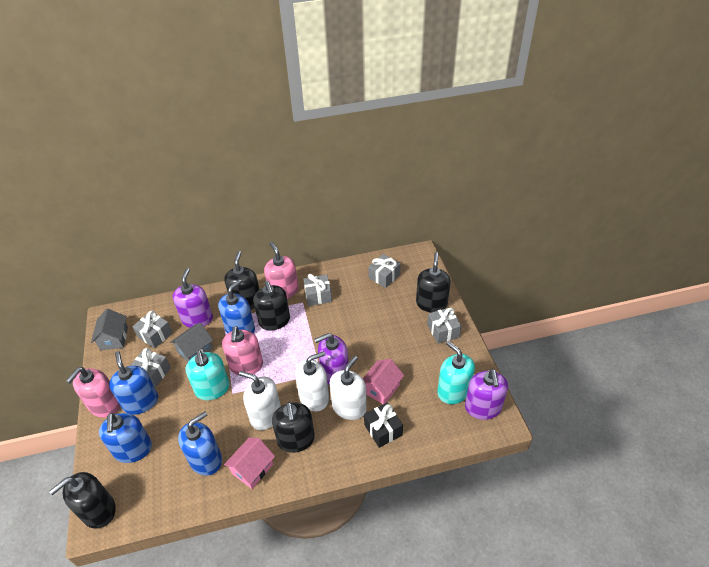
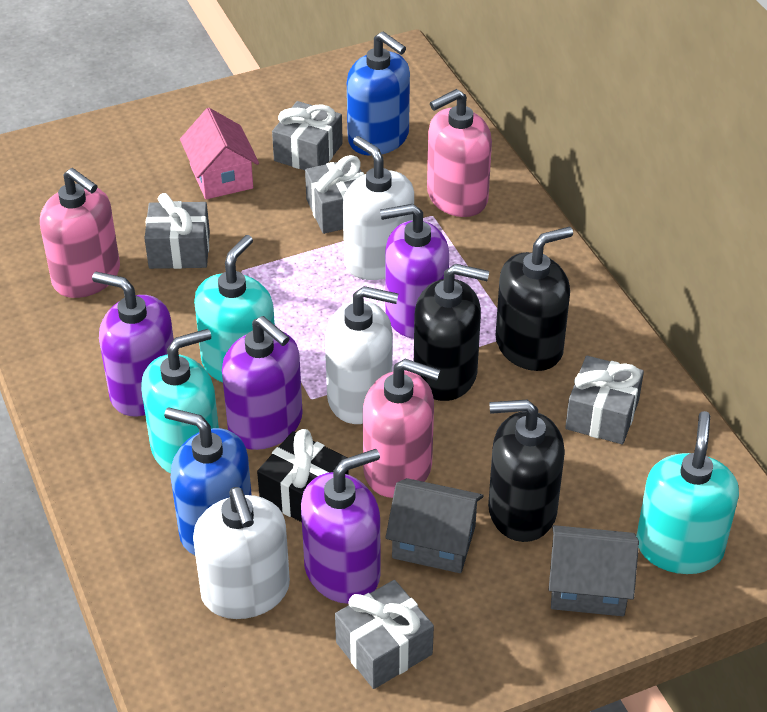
black soap dispenser: 5 -> 3
blue soap dispenser: 4 -> 2
pink house: 2 -> 1
purple soap dispenser: 3 -> 4
turquoise soap dispenser: 2 -> 3

